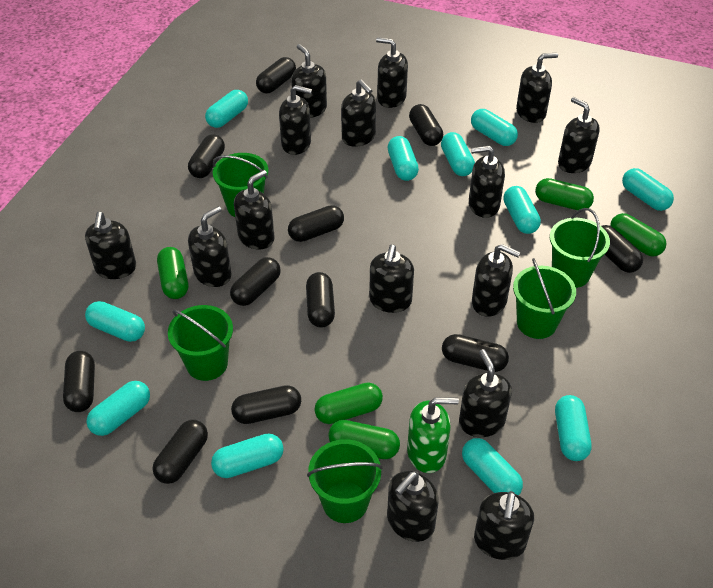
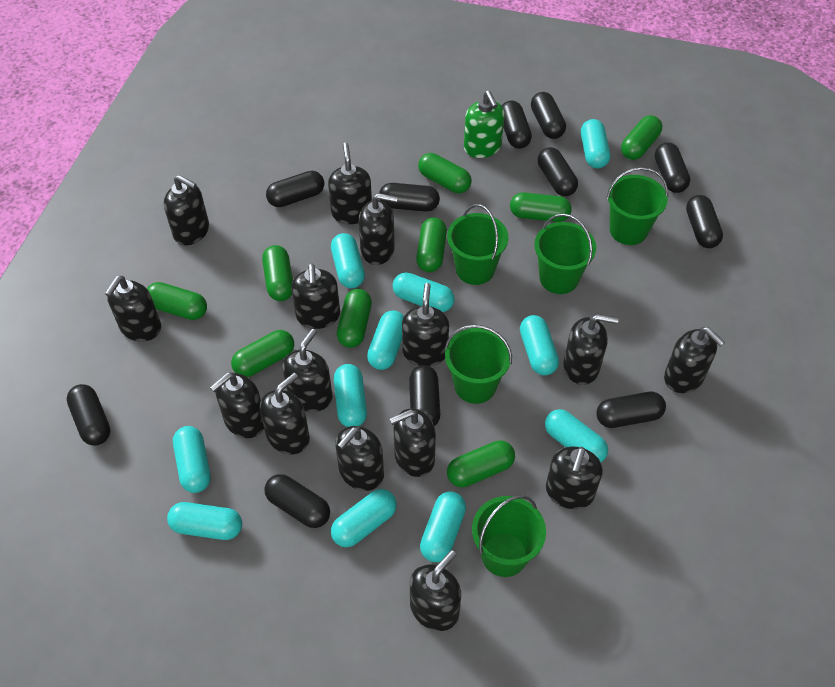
green capsule: 5 -> 9

